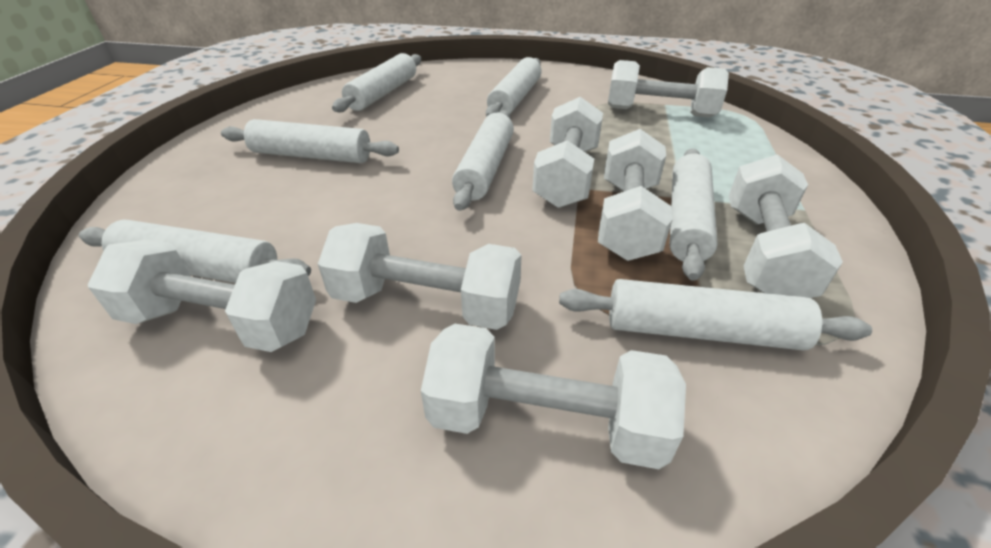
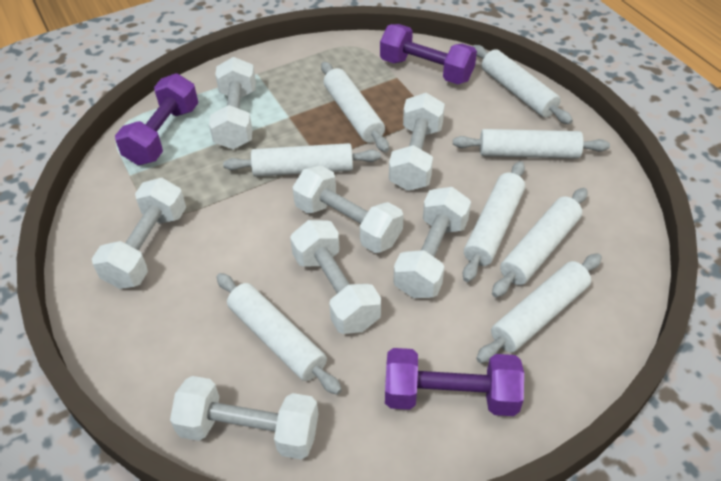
purple dumbbell: 0 -> 3
white rolling pin: 7 -> 8

